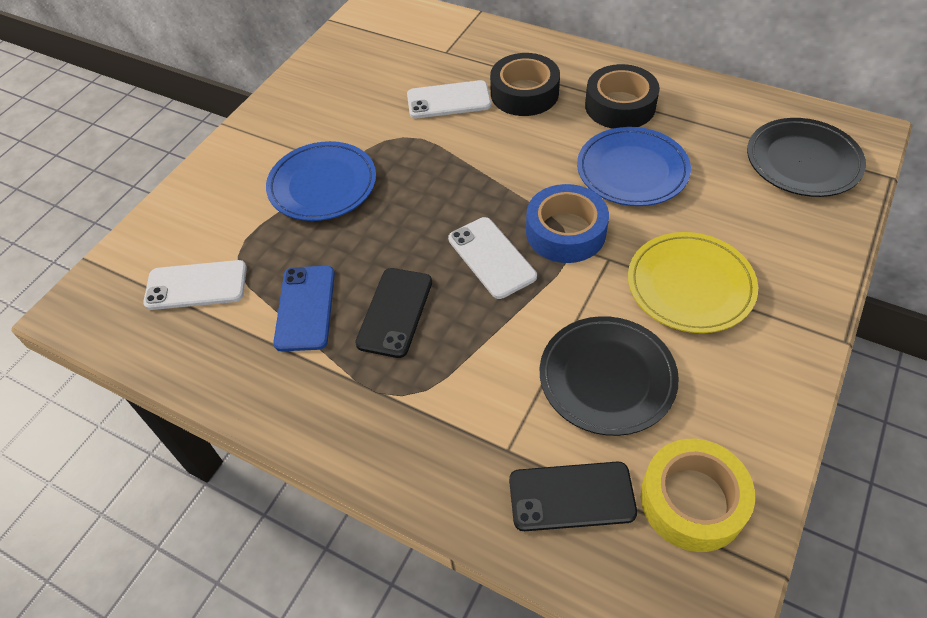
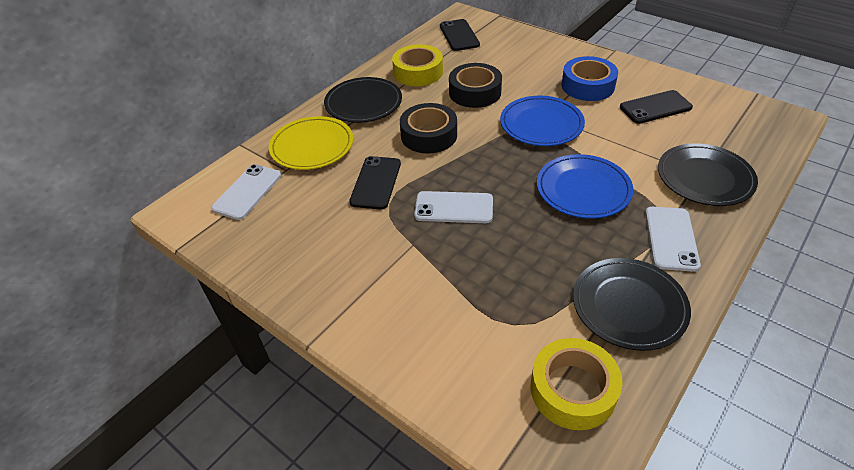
black phone: 2 -> 3
black plate: 2 -> 3
blue phone: 1 -> 0
yellow tape: 1 -> 2

